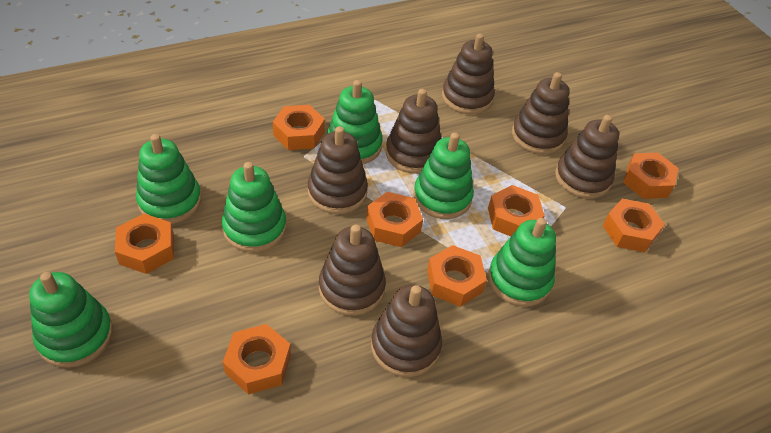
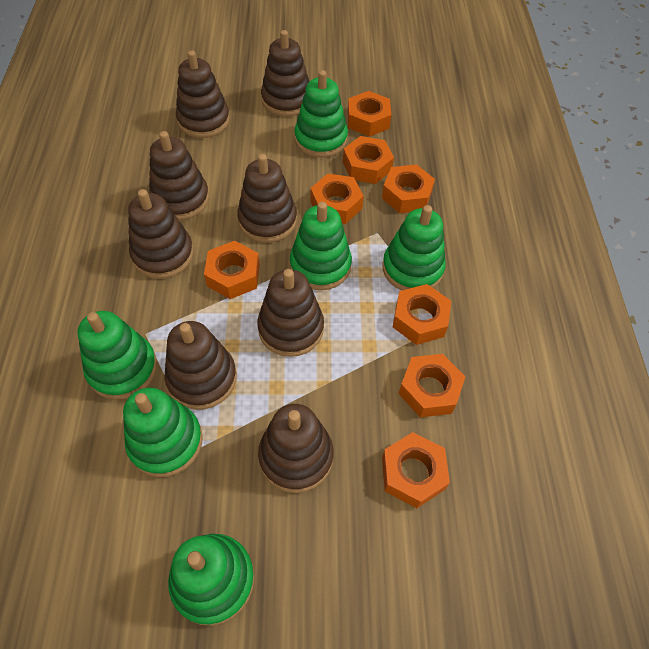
brown stacking toy: 7 -> 8

